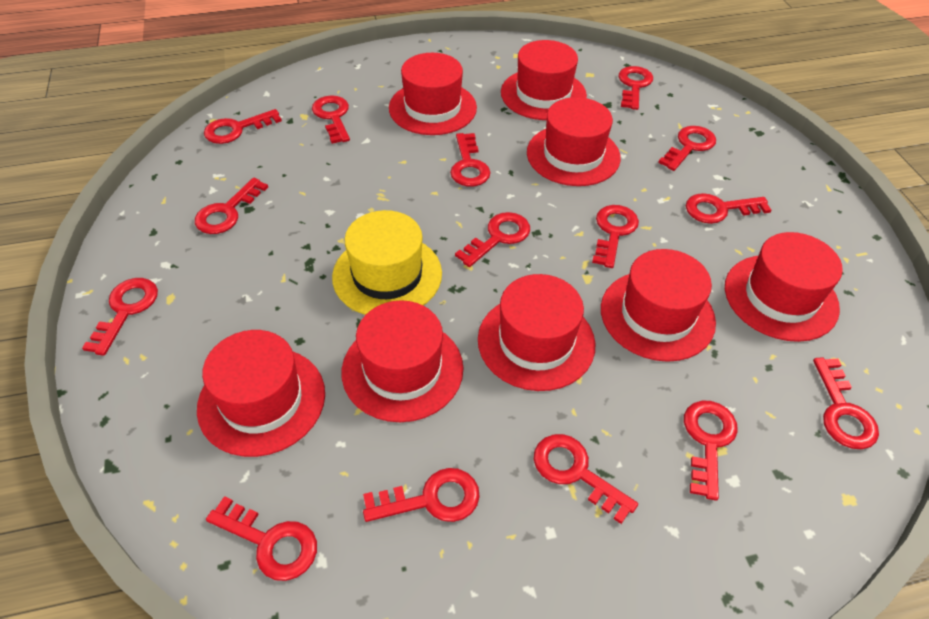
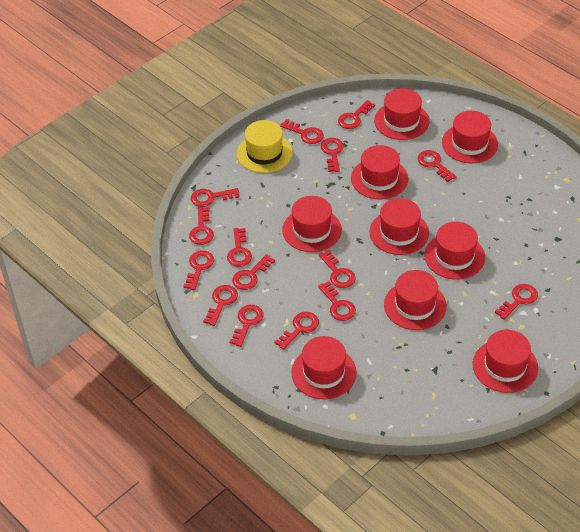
red hat: 8 -> 9

